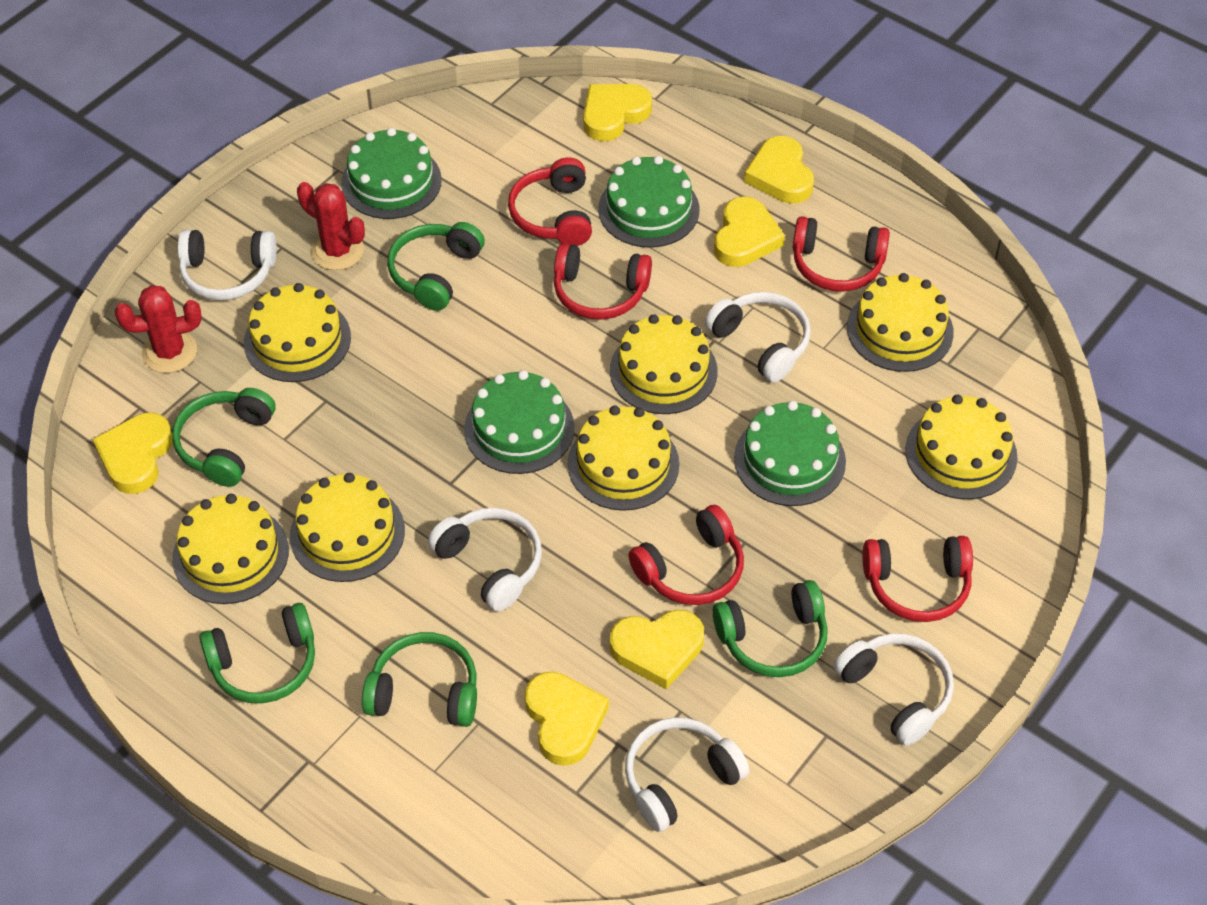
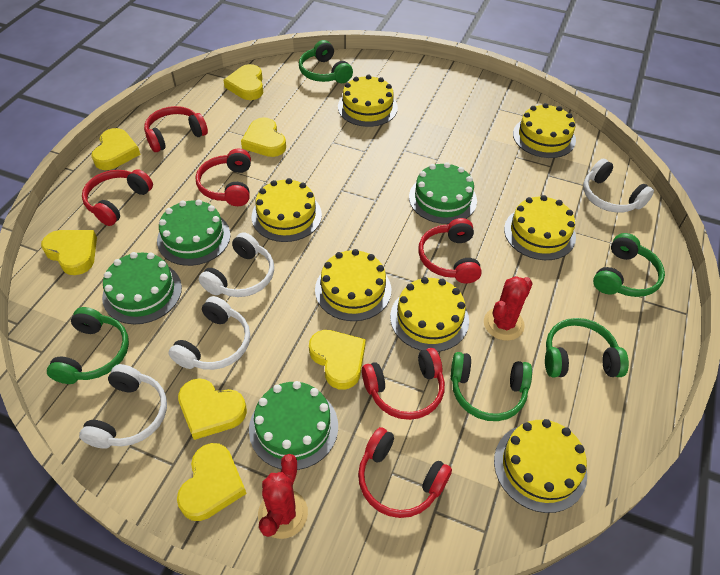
red headphones: 5 -> 6
white headphones: 5 -> 4
yellow heart: 6 -> 7

